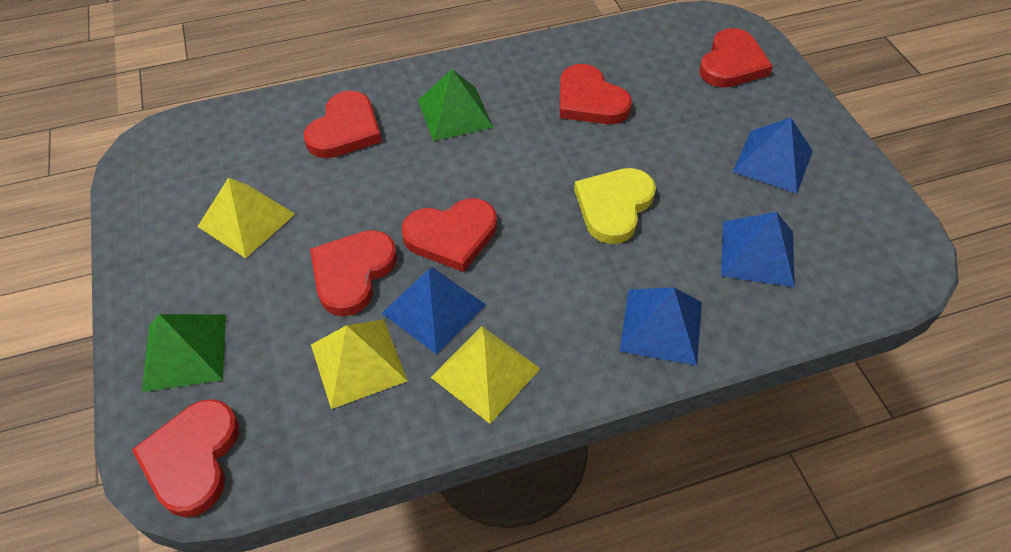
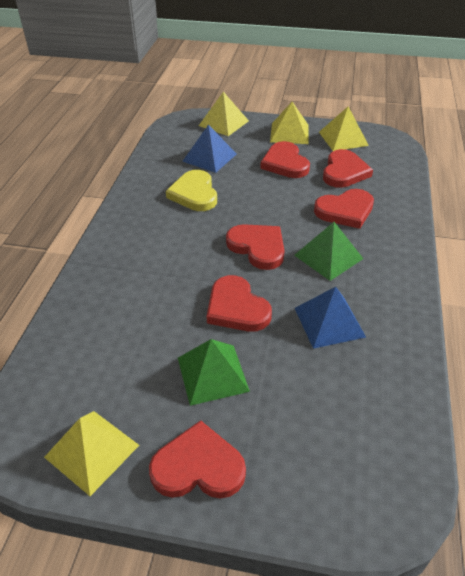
blue pyramid: 4 -> 2
yellow pyramid: 3 -> 4

